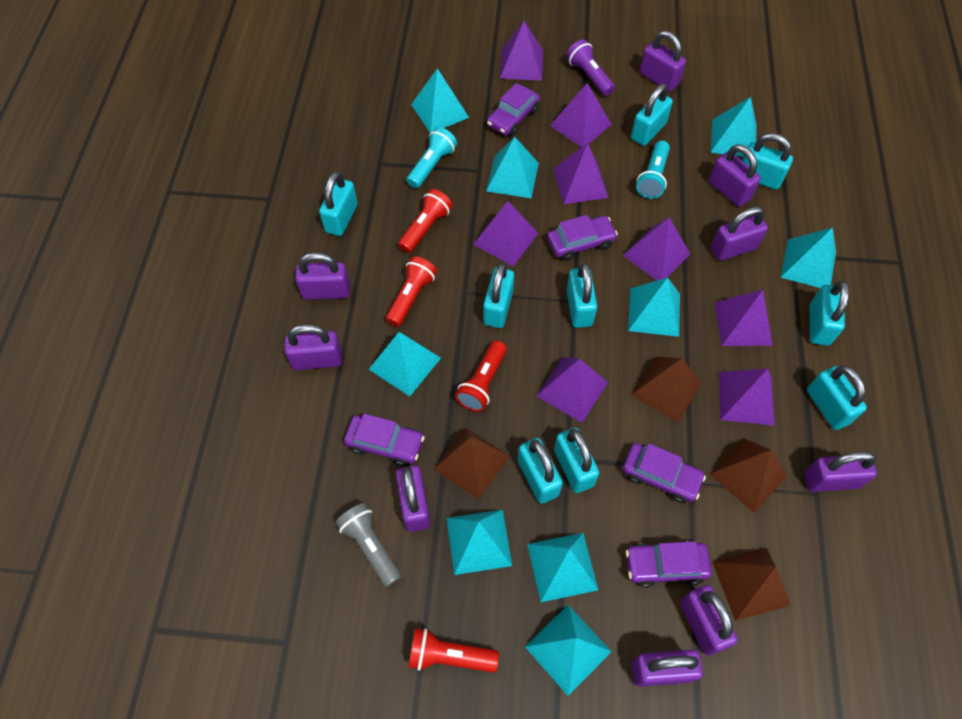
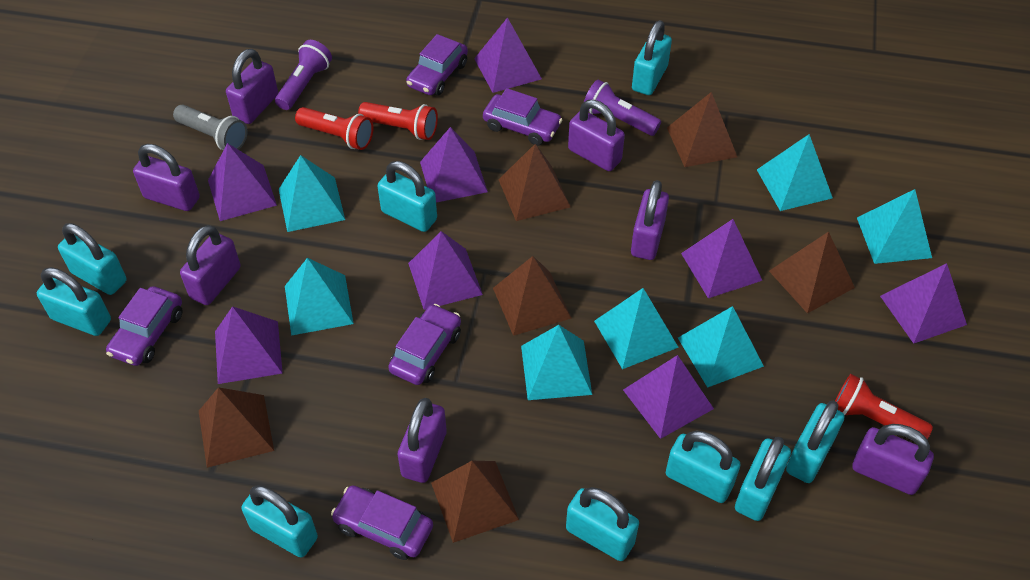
brown pyramid: 4 -> 6
purple flashlight: 1 -> 2
purple padlock: 9 -> 7
red flashlight: 4 -> 3
turquoise flashlight: 2 -> 0
turquoise pyramid: 9 -> 7

